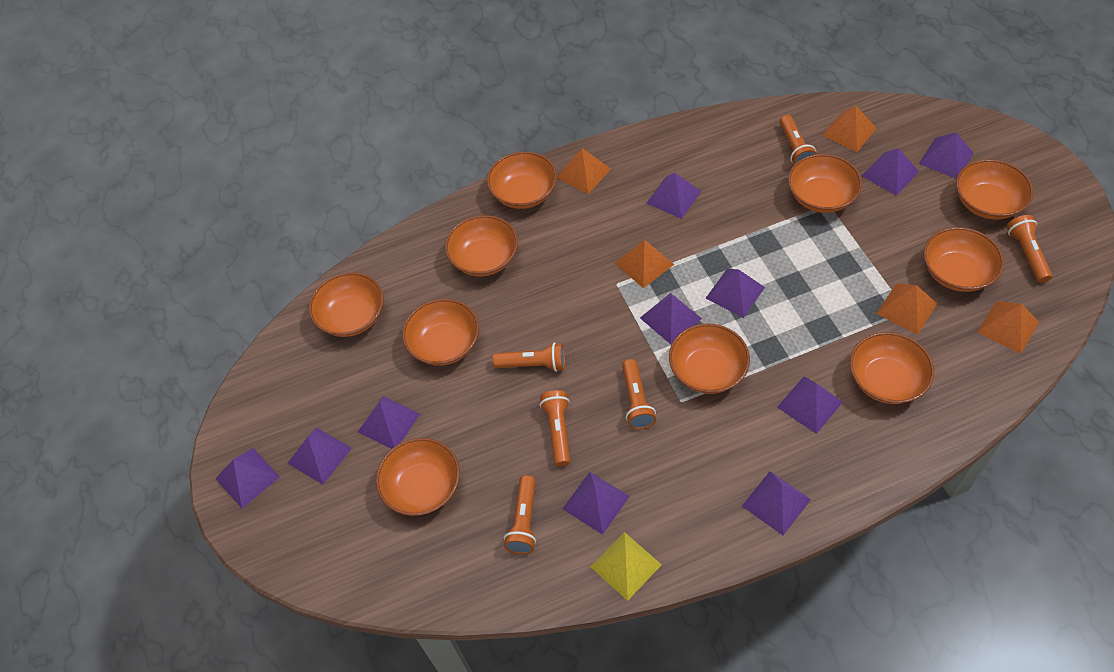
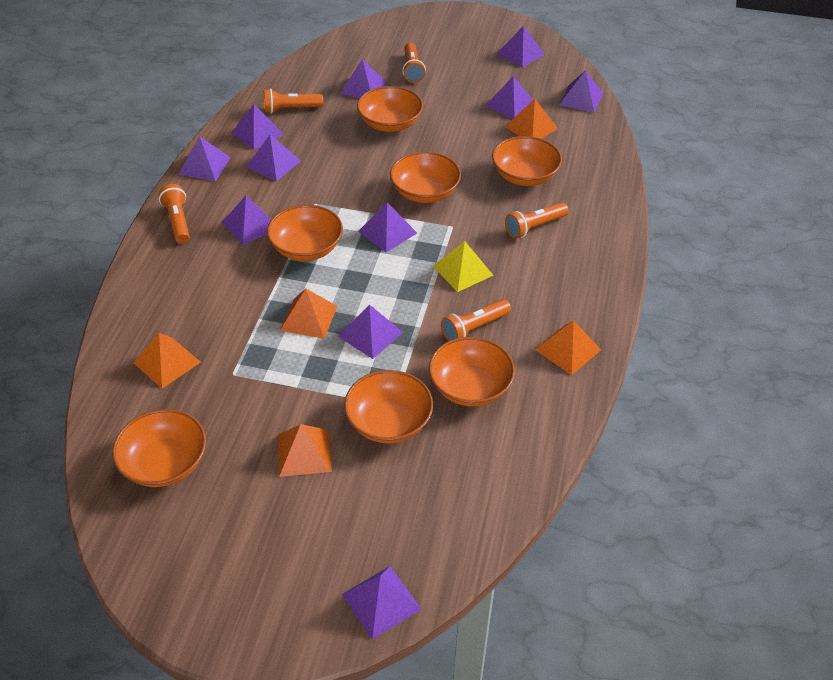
orange bowl: 10 -> 7
orange flashlight: 6 -> 5

